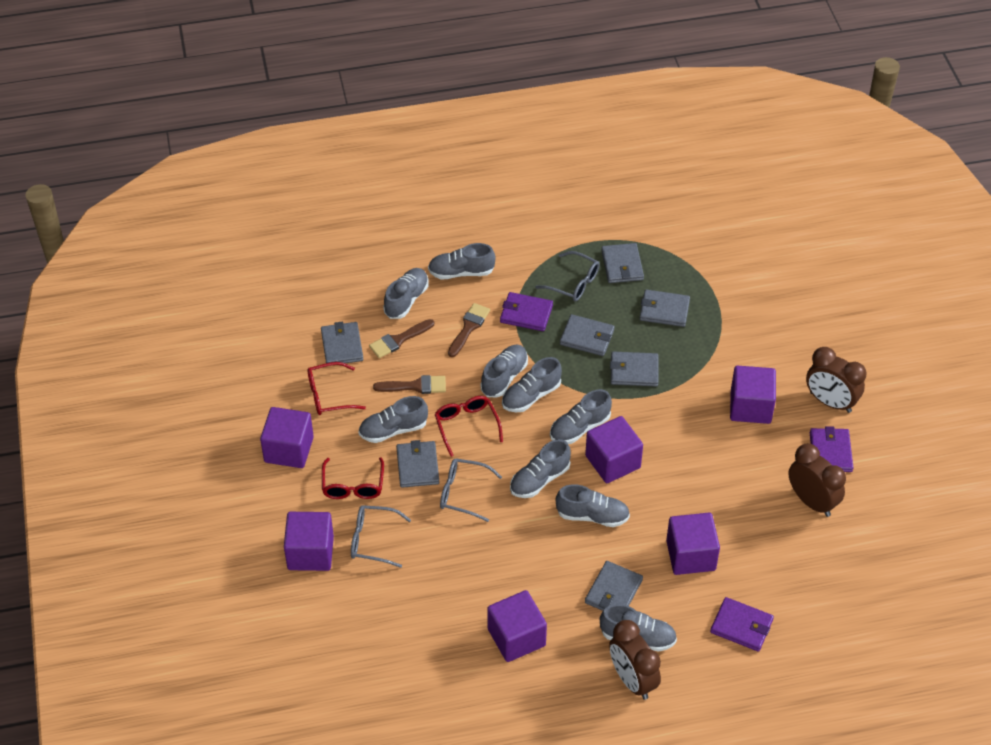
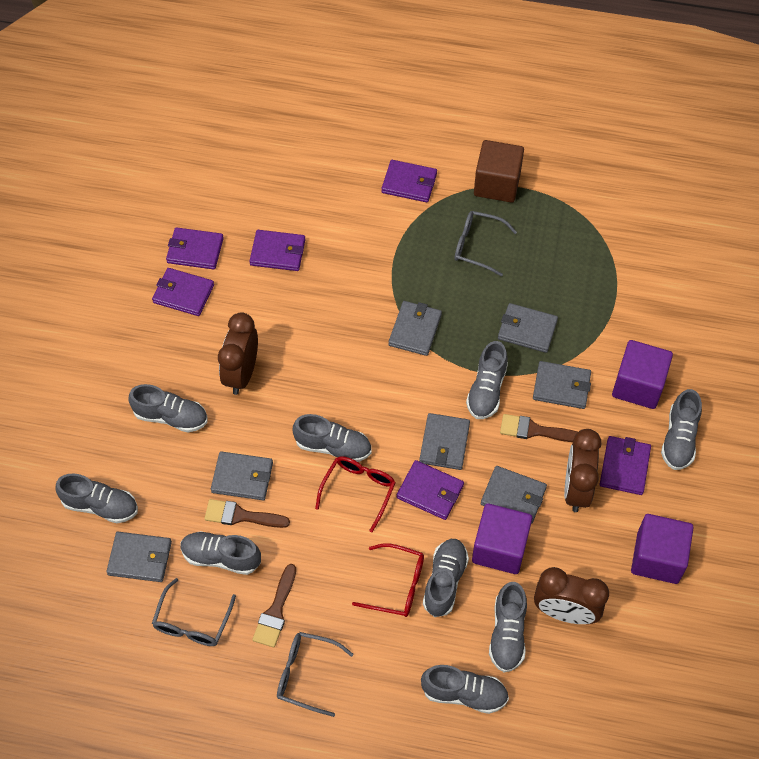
brown cube: 0 -> 1
purple cube: 6 -> 3
purple wallet: 3 -> 6
red glasses: 3 -> 2

